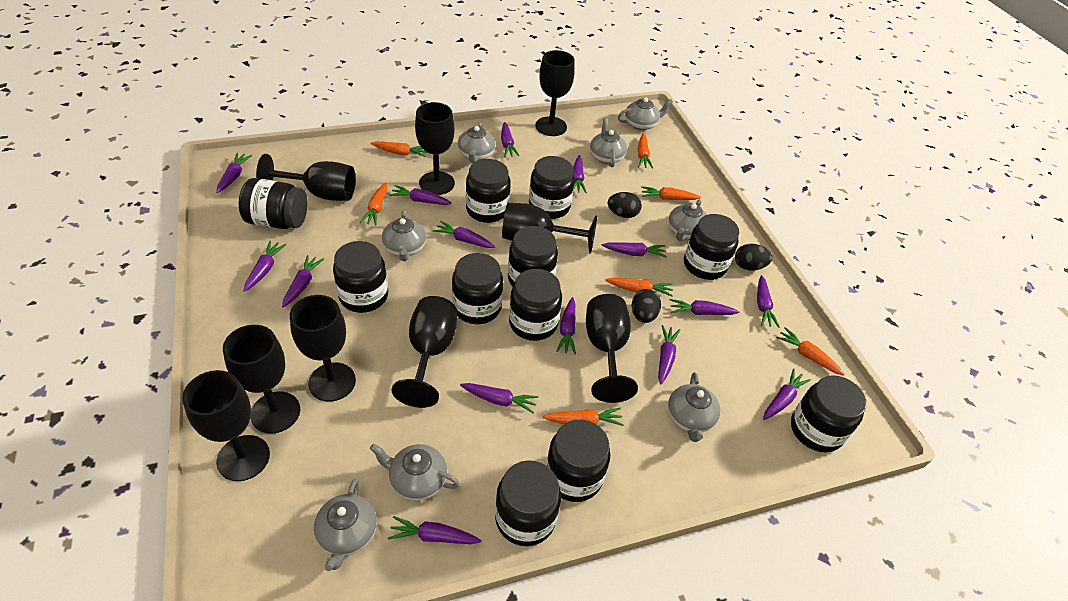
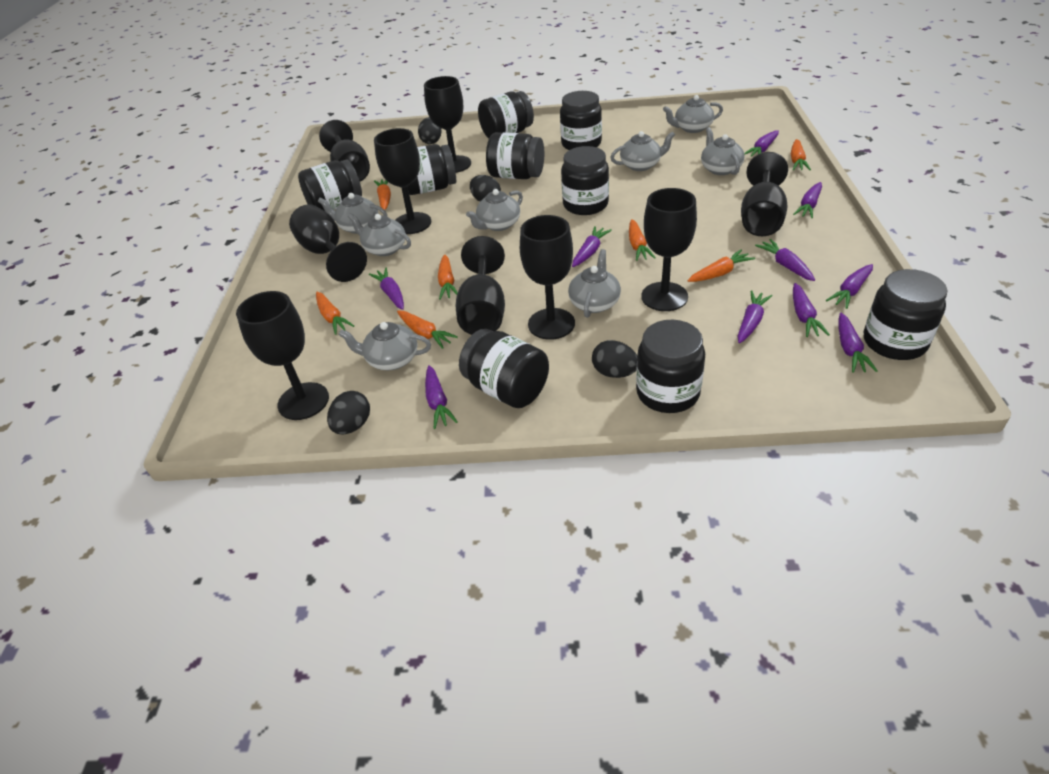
black egg: 3 -> 4
black jar: 11 -> 9
purple carrot: 15 -> 10

